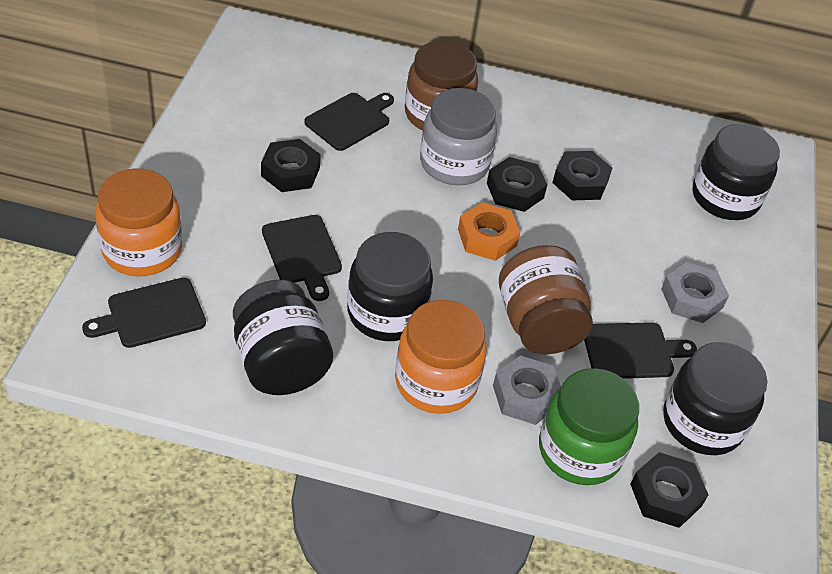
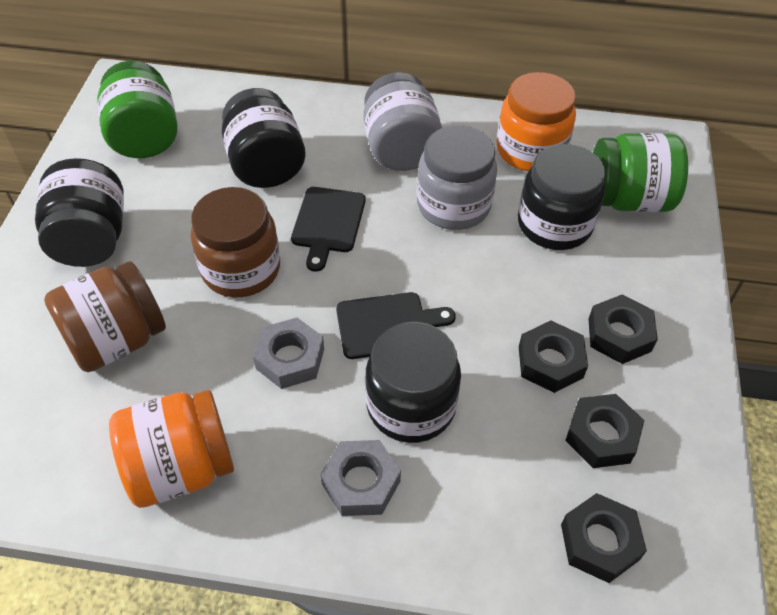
black cutting board: 4 -> 2
green jar: 1 -> 2
grey jar: 1 -> 2
orange nut: 1 -> 0

